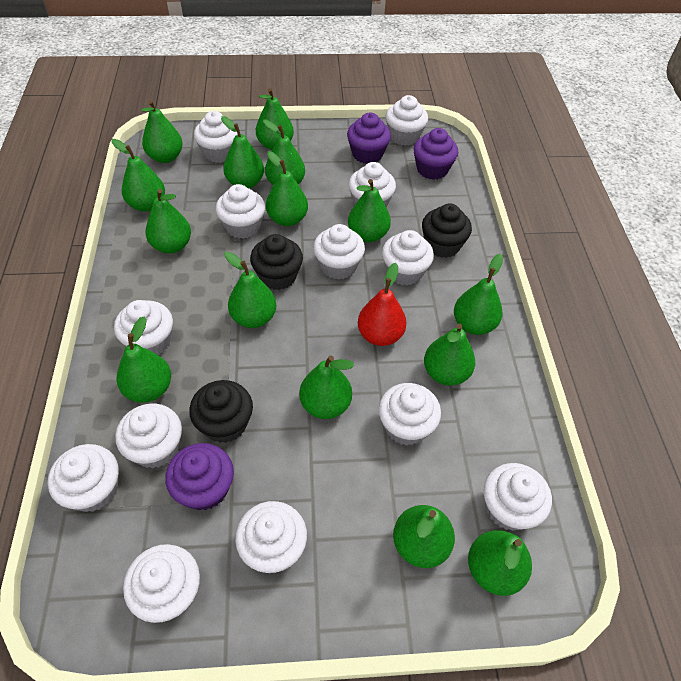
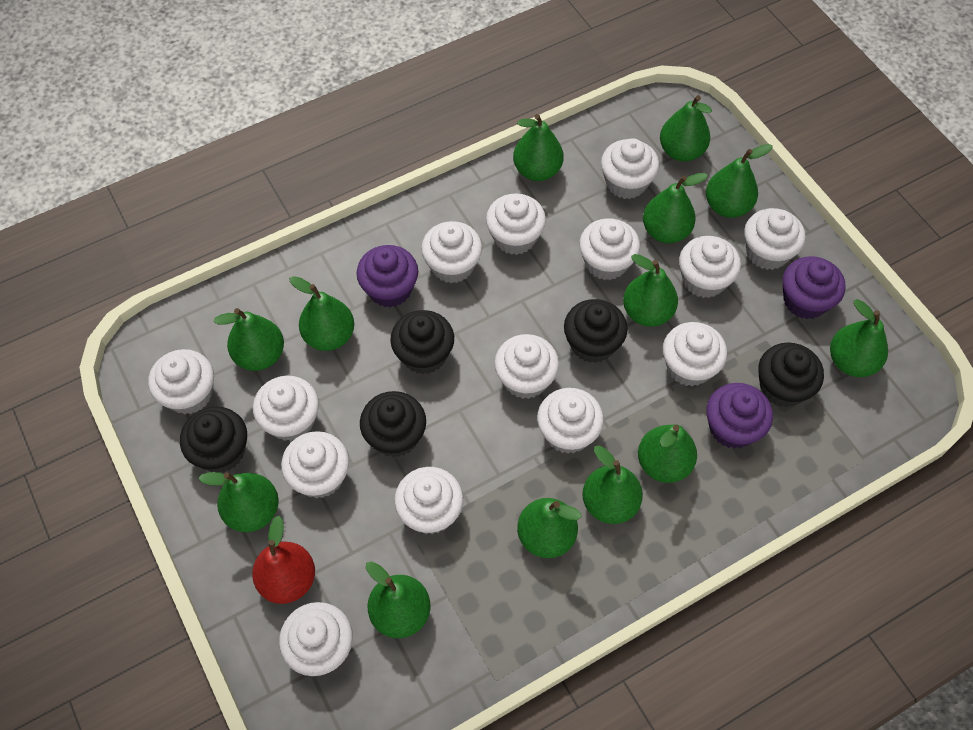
black cupcake: 3 -> 5
green pear: 15 -> 13
white cupcake: 13 -> 14

